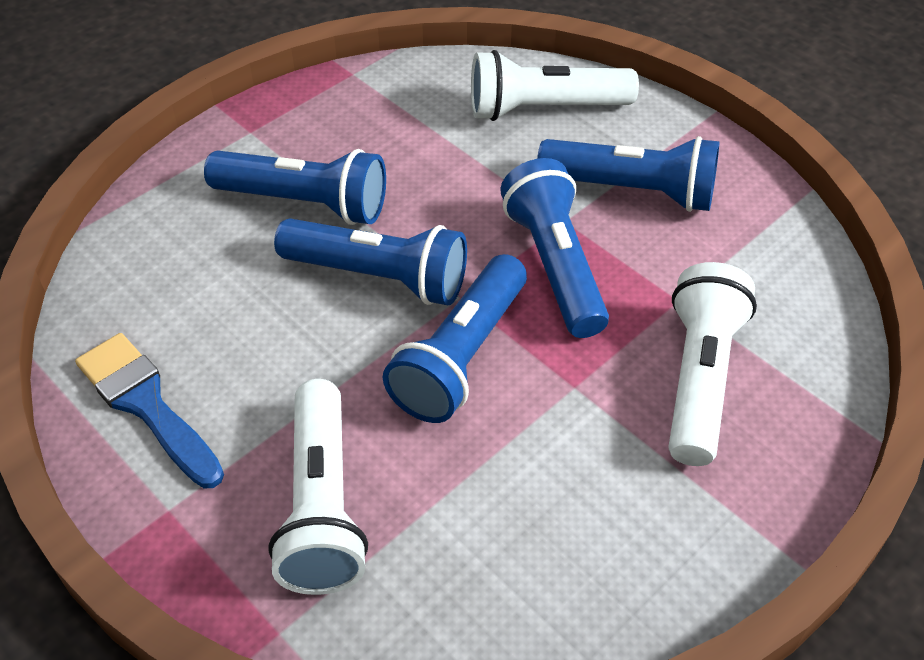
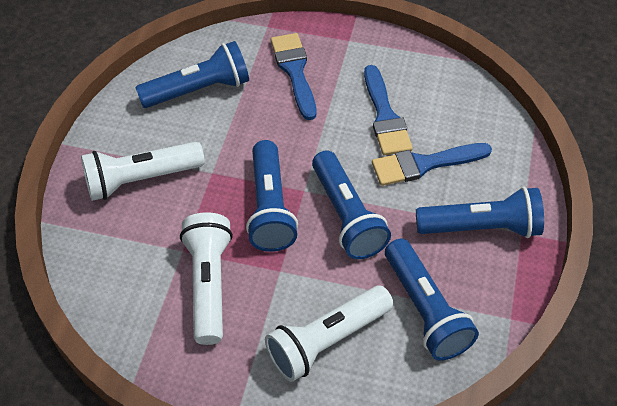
blue brush: 1 -> 3

